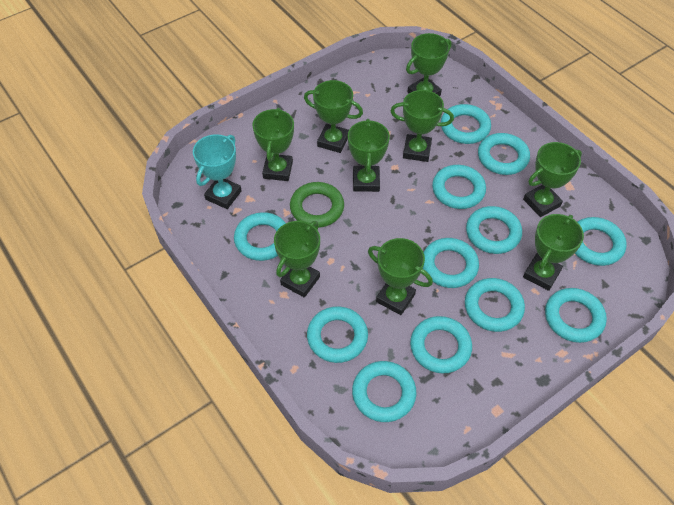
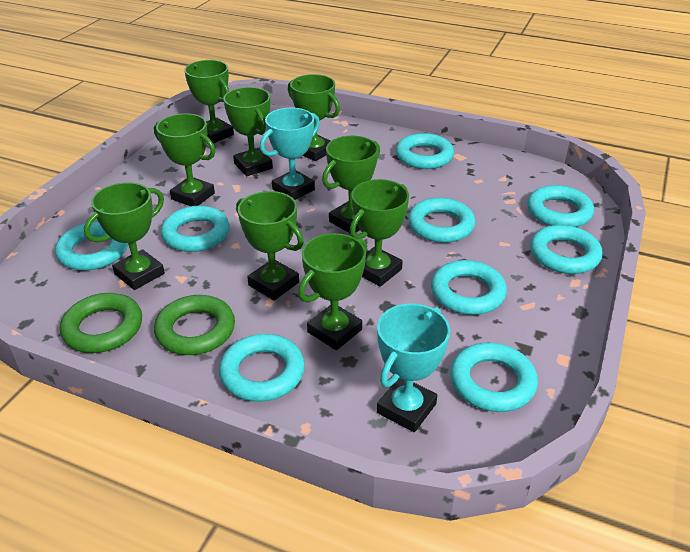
green ring: 1 -> 2
turquoise ring: 12 -> 9
turquoise trophy: 1 -> 2

